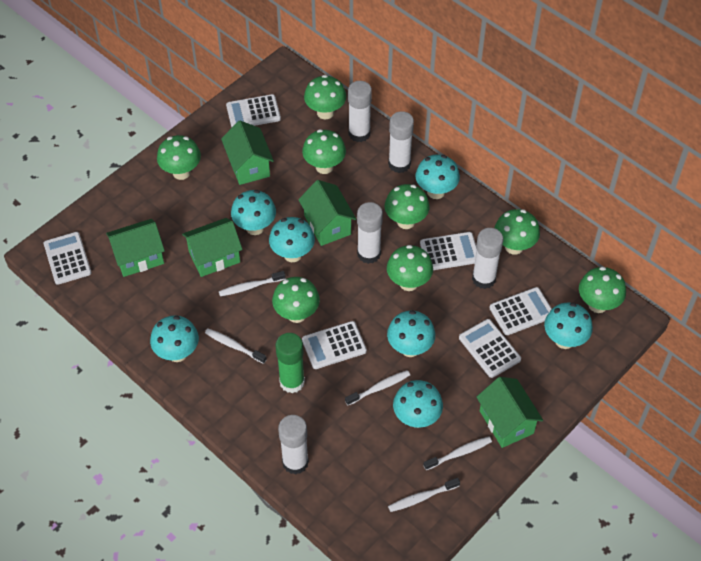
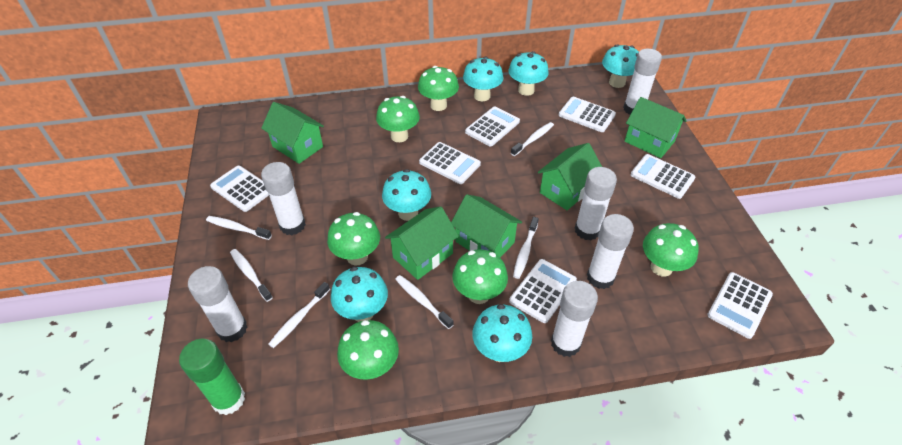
green mushroom: 8 -> 6
turquoise mushroom: 7 -> 6
white calculator: 6 -> 7
white glue stick: 5 -> 6
white toothbrush: 5 -> 6

